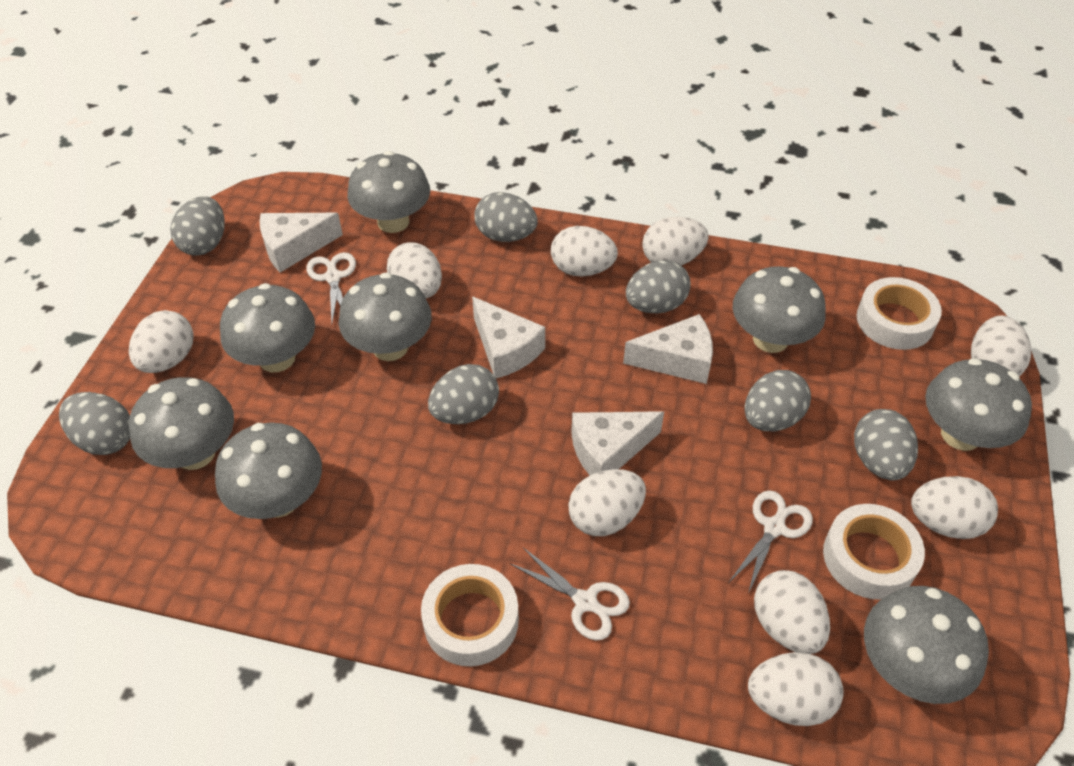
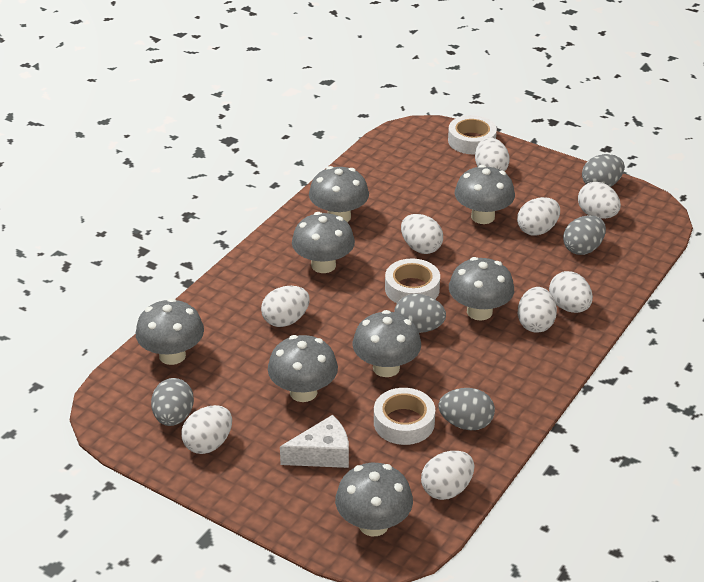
grey egg: 7 -> 5
white cheese: 4 -> 1
white scissors: 3 -> 0

